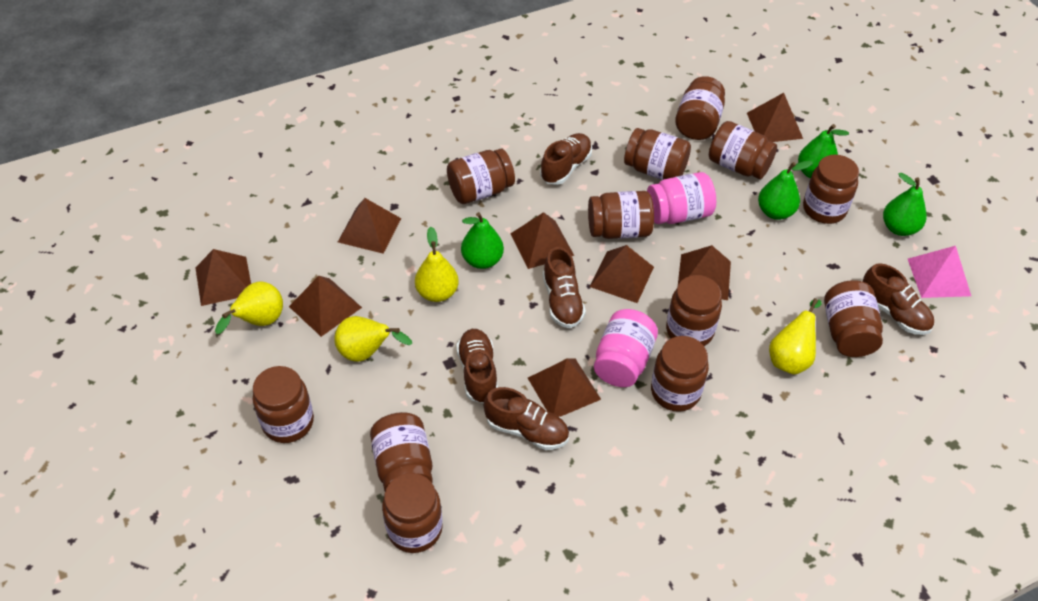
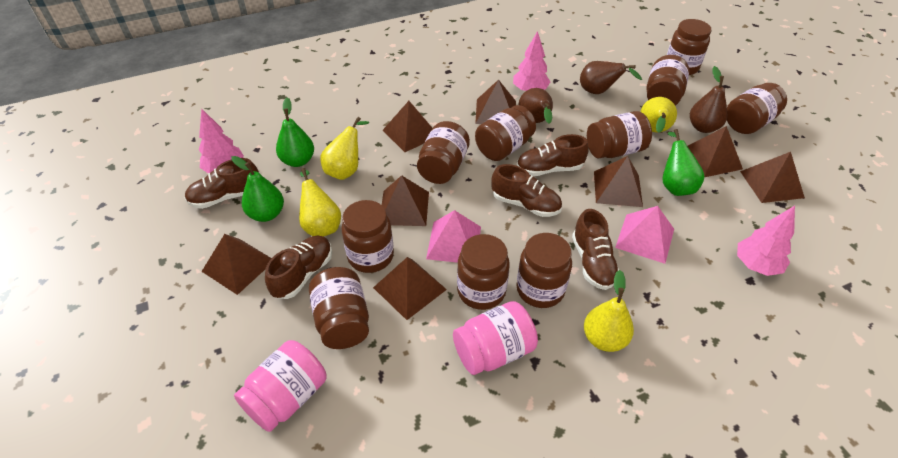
brown jar: 12 -> 10
brown pear: 0 -> 3
green pear: 4 -> 3
pink pyramid: 1 -> 2
pink tree: 0 -> 3

